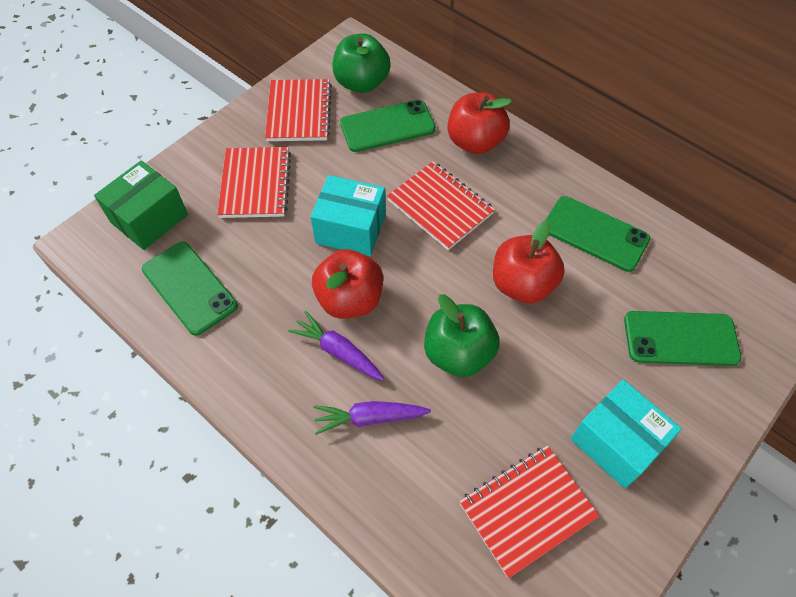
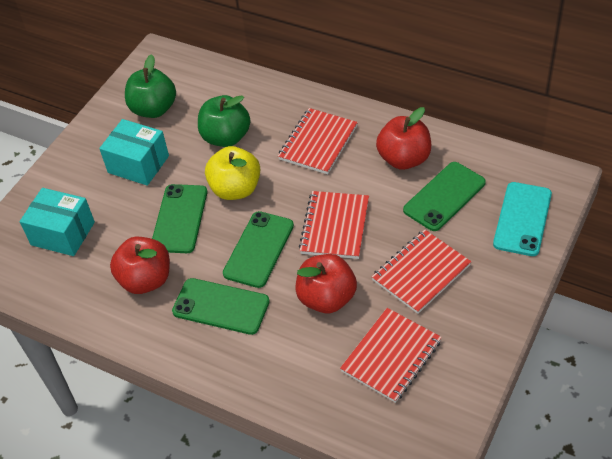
green box: 1 -> 0
purple carrot: 2 -> 0
turquoise phone: 0 -> 1
yellow apple: 0 -> 1

